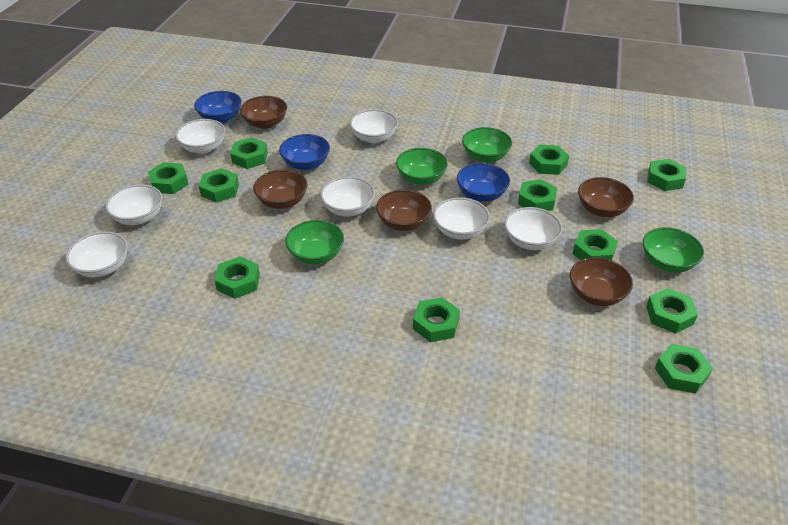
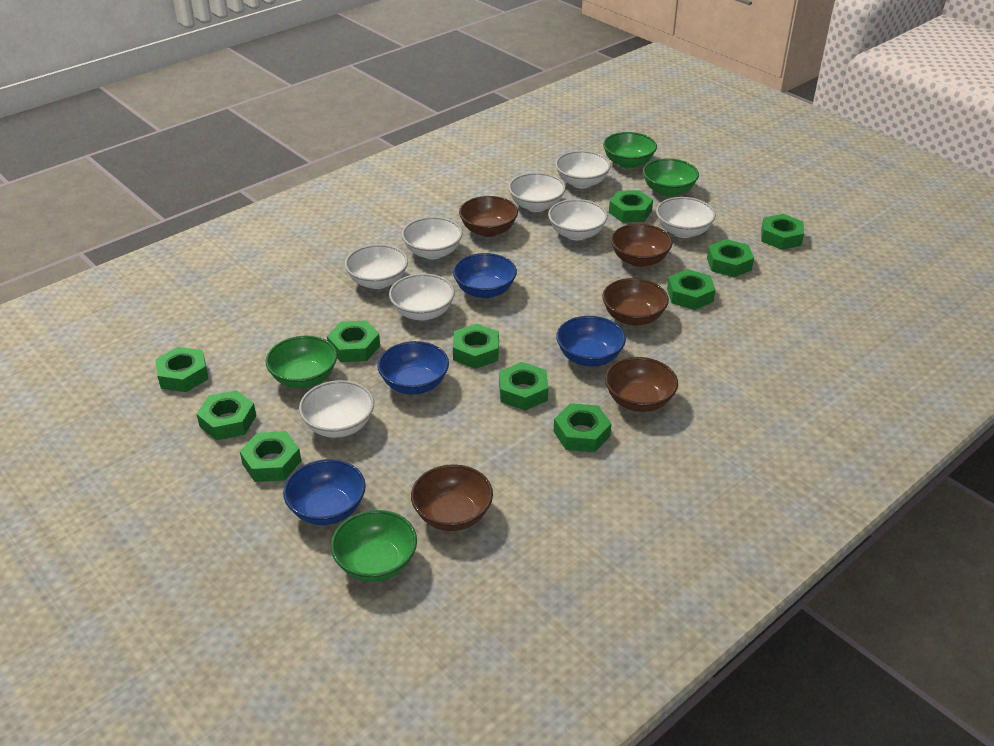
blue bowl: 3 -> 4
white bowl: 7 -> 8

